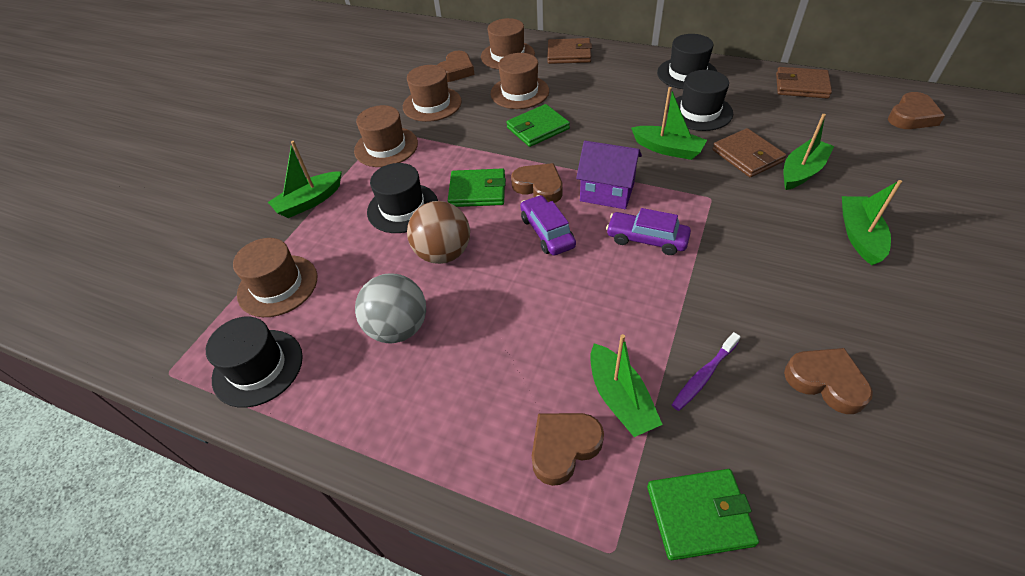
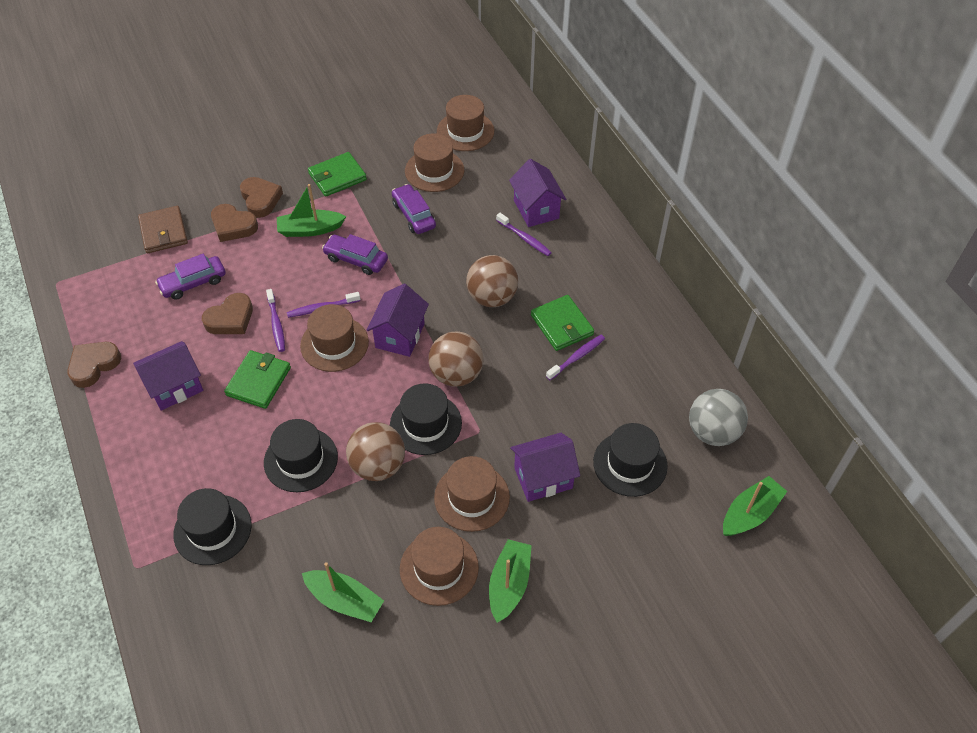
brown ball: 1 -> 3
brown heart: 5 -> 4
brown wallet: 3 -> 1
green boat: 5 -> 4
purple car: 2 -> 3
purple house: 1 -> 4
purple toothbrush: 1 -> 4

